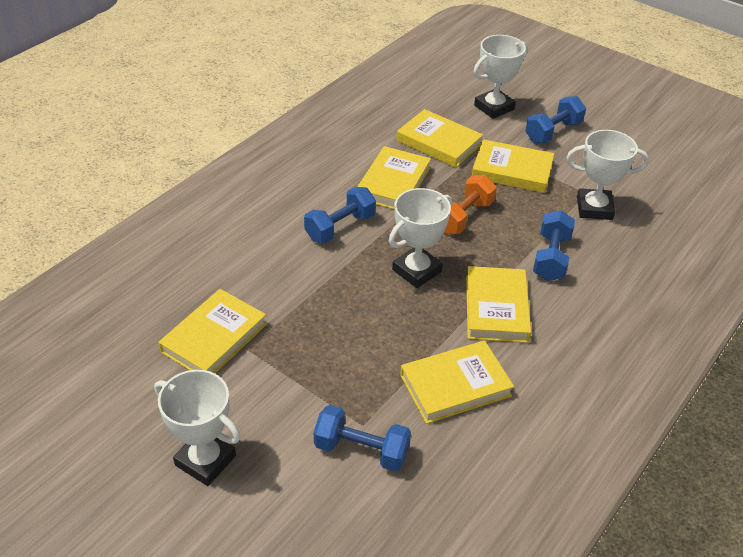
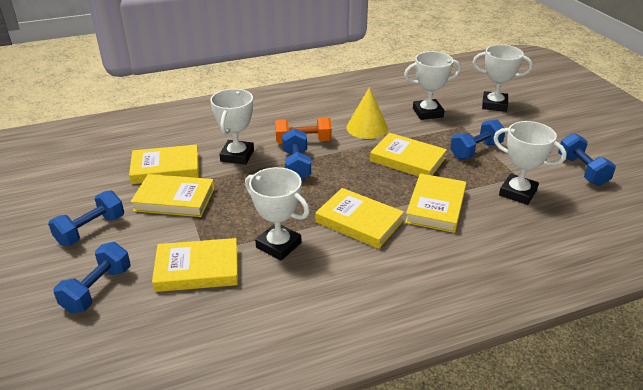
blue dumbbell: 4 -> 5
white trophy: 4 -> 5
yellow cone: 0 -> 1

